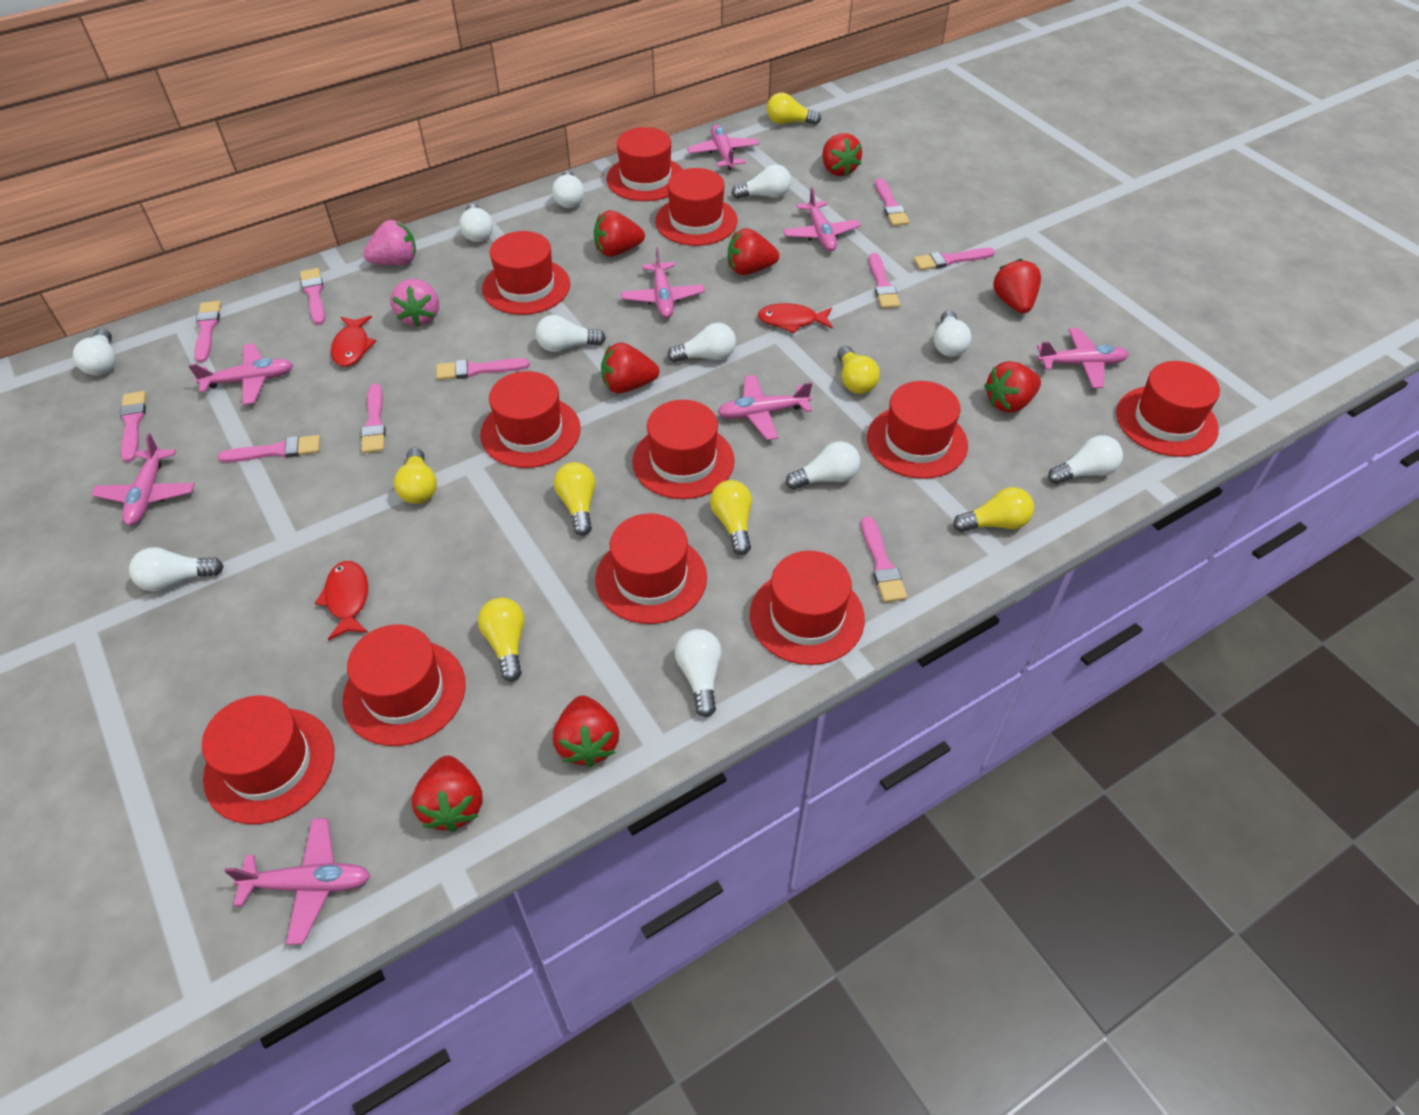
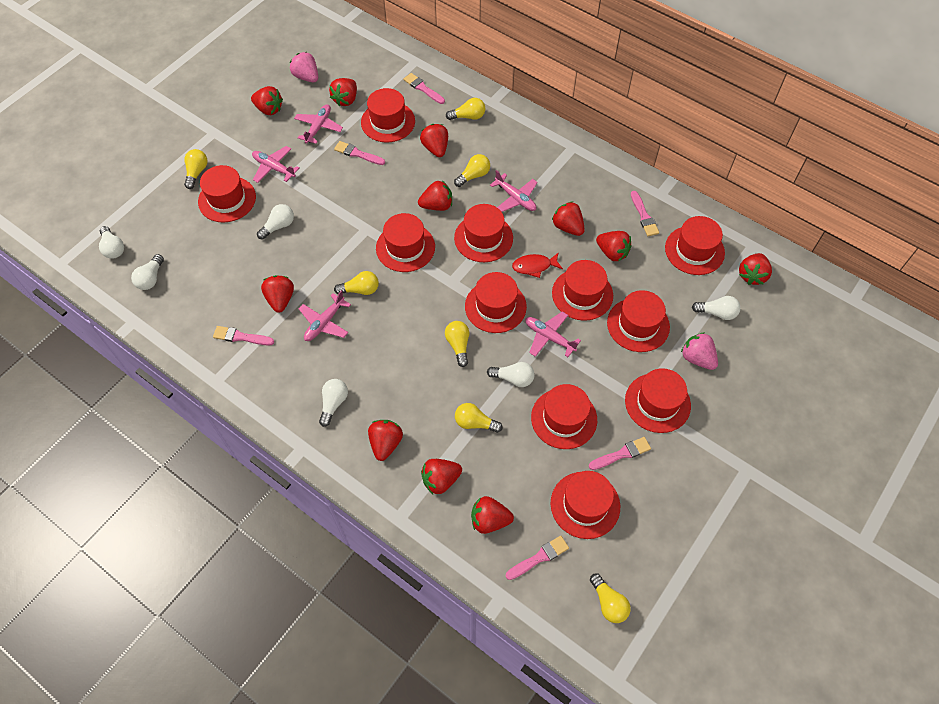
pink brush: 10 -> 6
pink plane: 8 -> 5
red fish: 3 -> 1
red strawberry: 8 -> 11
white light bulb: 11 -> 6

